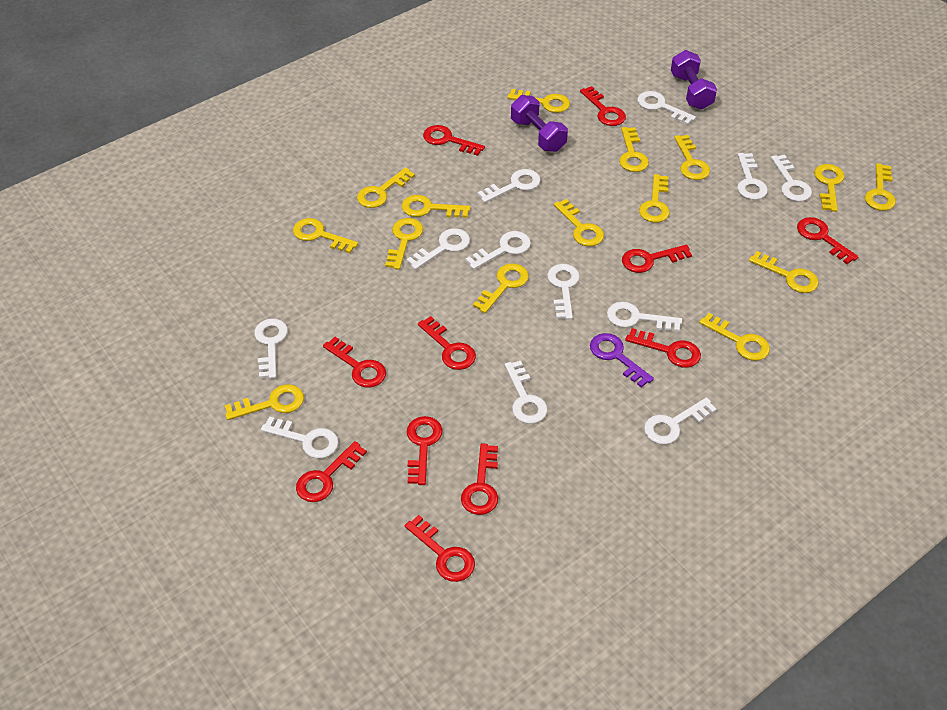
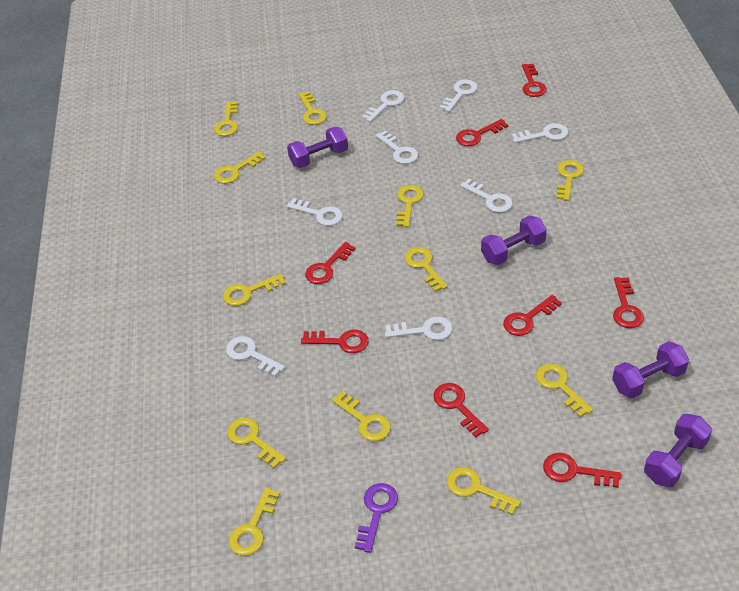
purple dumbbell: 2 -> 4
red key: 11 -> 8
white key: 12 -> 8
yellow key: 15 -> 12

